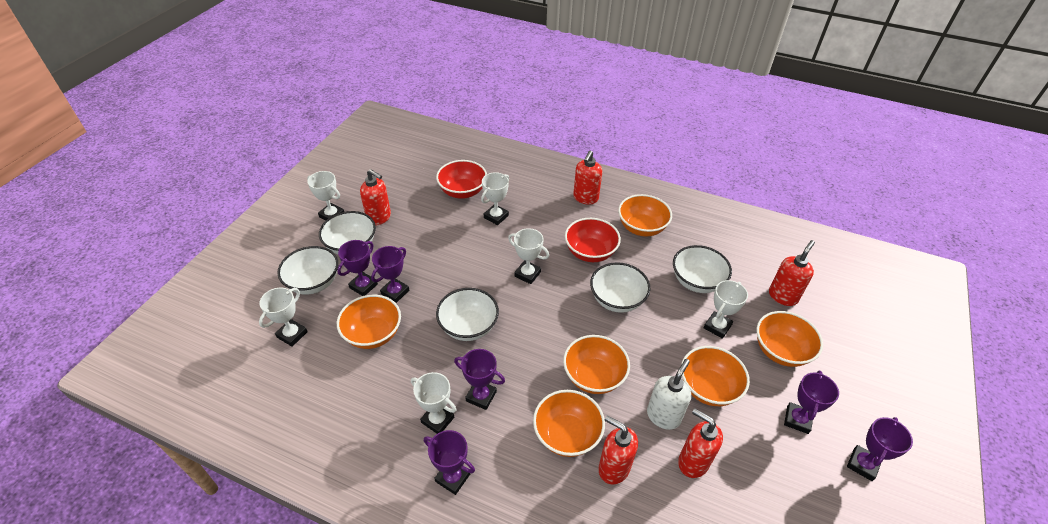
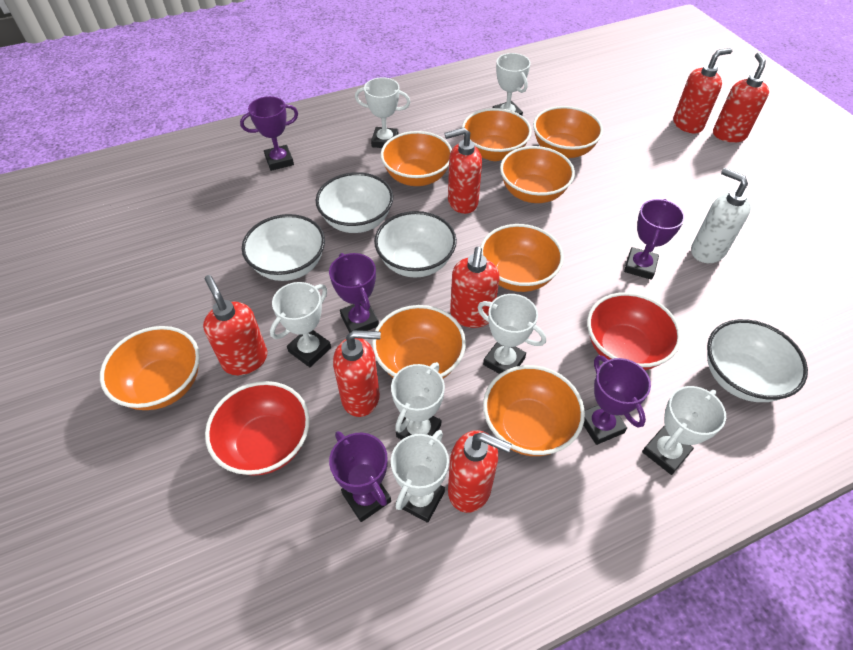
orange bowl: 6 -> 8
purple trophy: 6 -> 5
red soap dispenser: 5 -> 7
white bowl: 5 -> 4
white trophy: 6 -> 7

